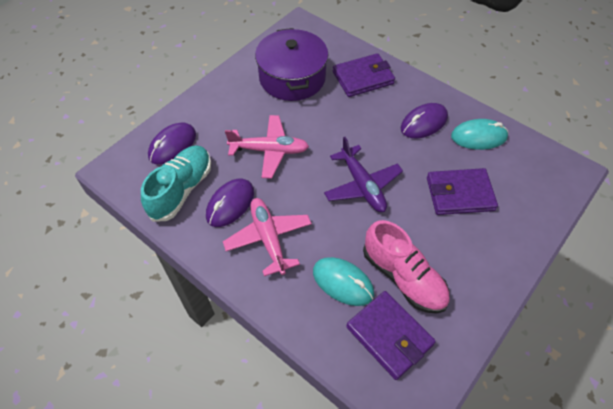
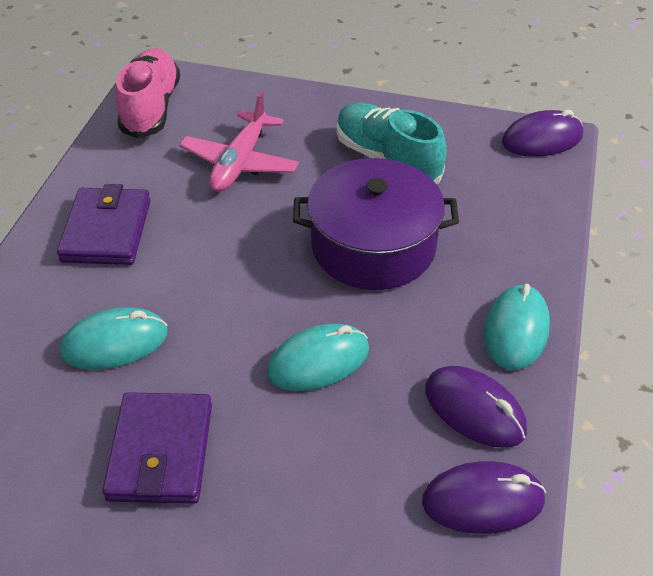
pink plane: 2 -> 1
purple plane: 1 -> 0
purple wallet: 3 -> 2
turquoise mouse: 2 -> 3

